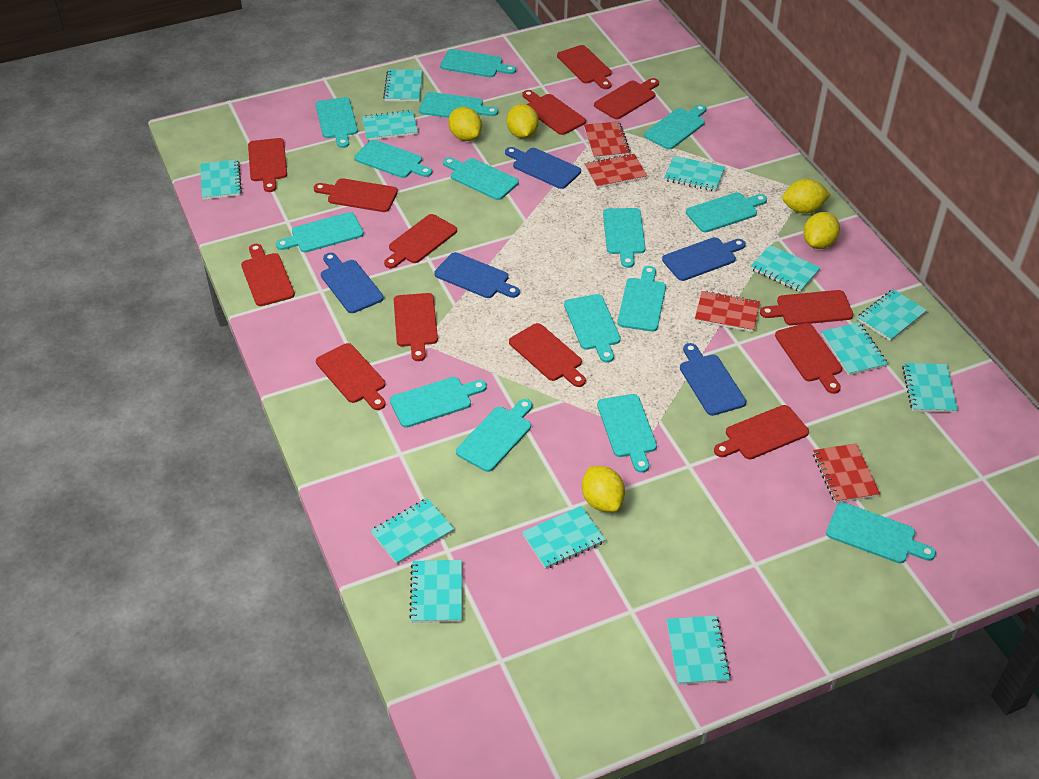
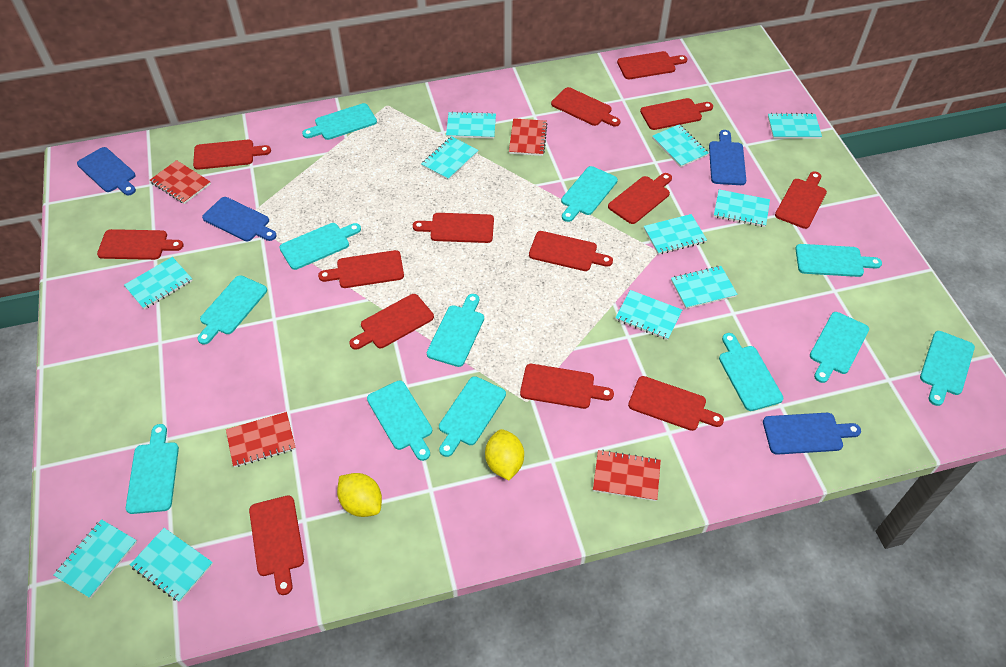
blue cutting board: 5 -> 4
red cutting board: 13 -> 14
turquoise cutting board: 15 -> 12
turquoise notebook: 12 -> 11
yellow lemon: 5 -> 2

